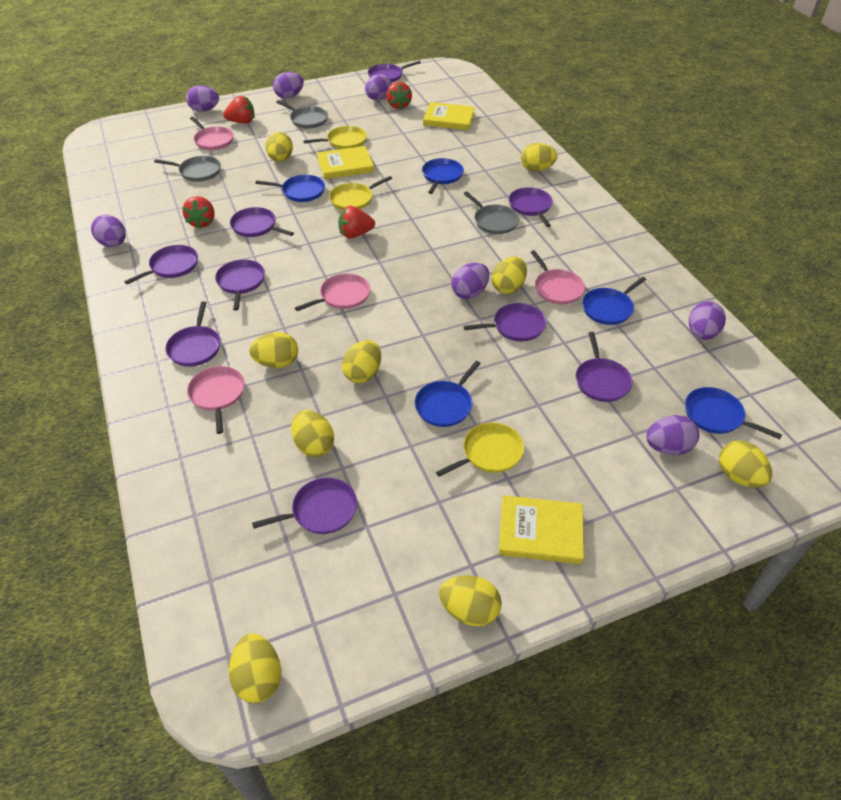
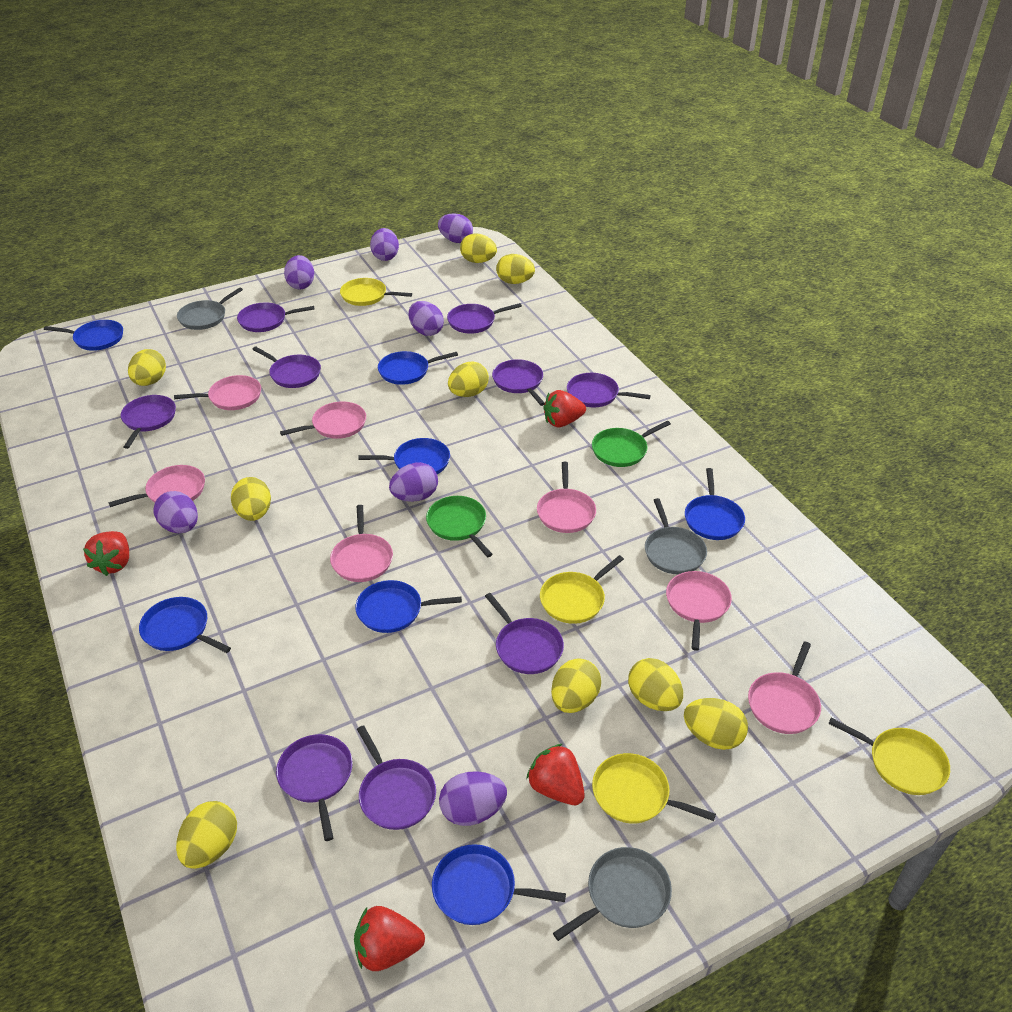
blue pan: 5 -> 7
green pan: 0 -> 2
pink pan: 4 -> 7
yellow book: 3 -> 0
yellow pan: 3 -> 4

